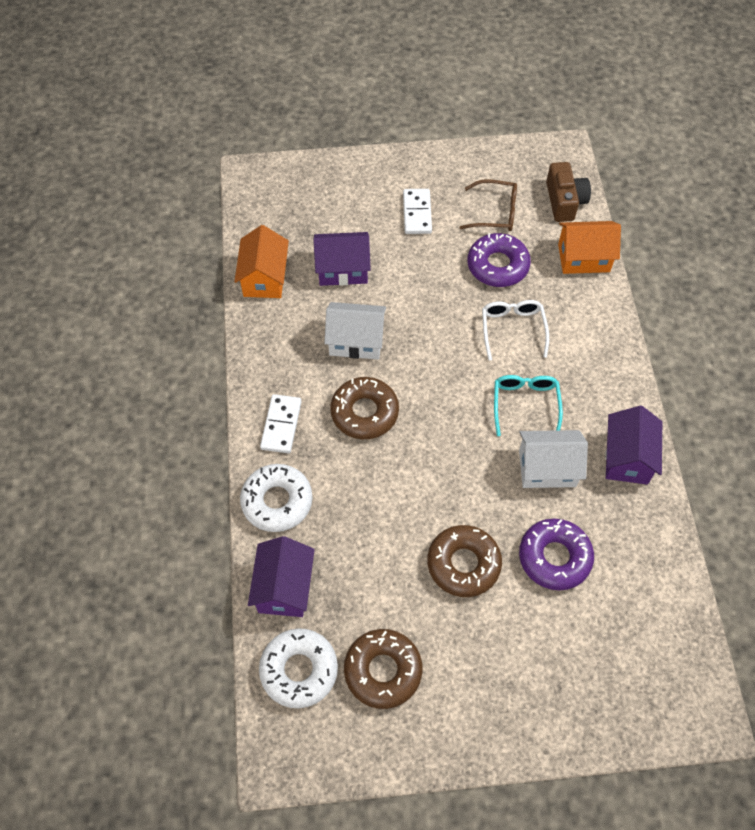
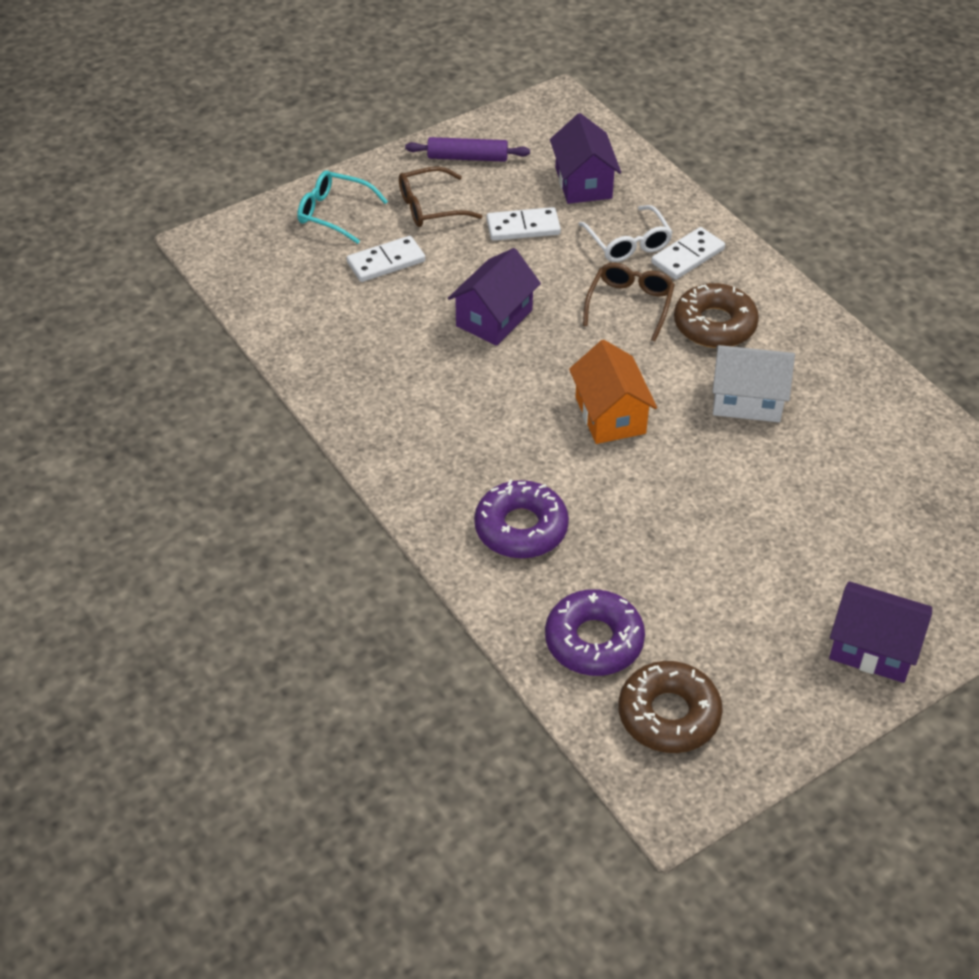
brown camera: 1 -> 0
brown donut: 3 -> 2
brown glasses: 1 -> 2
orange house: 2 -> 1
purple rolling pin: 0 -> 1
white domino: 2 -> 3
white donut: 2 -> 0
white house: 2 -> 1

